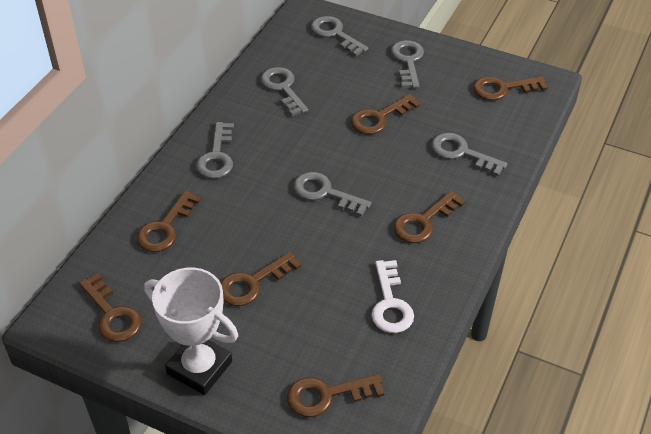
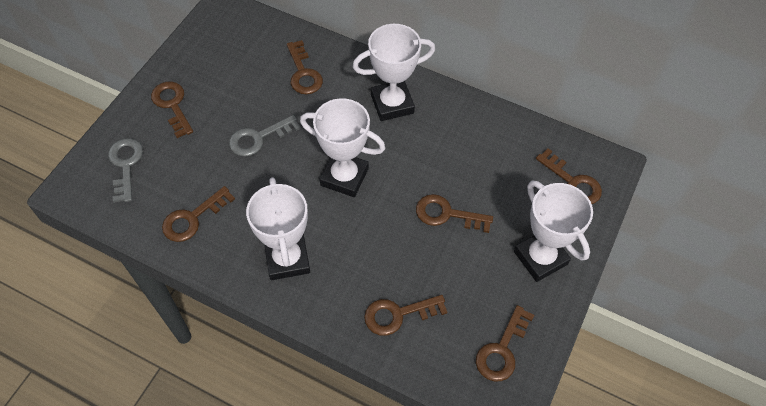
grey key: 6 -> 2
white key: 1 -> 0
white trophy: 1 -> 4

